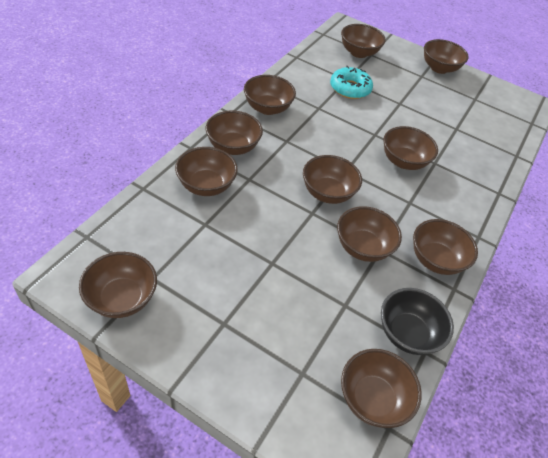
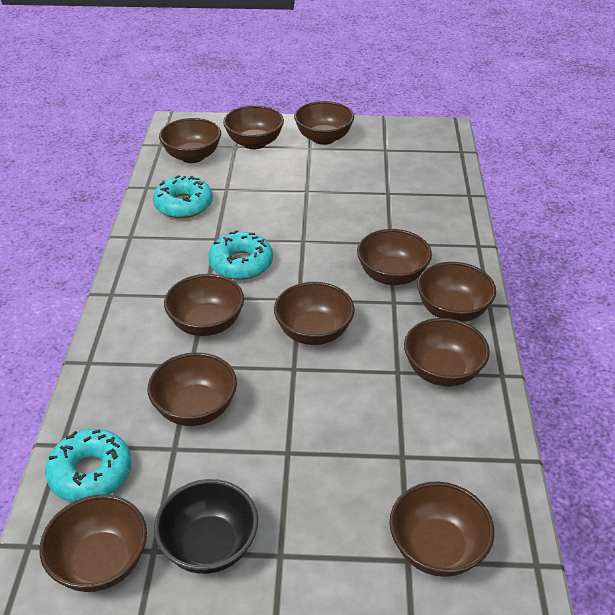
turquoise donut: 1 -> 3

